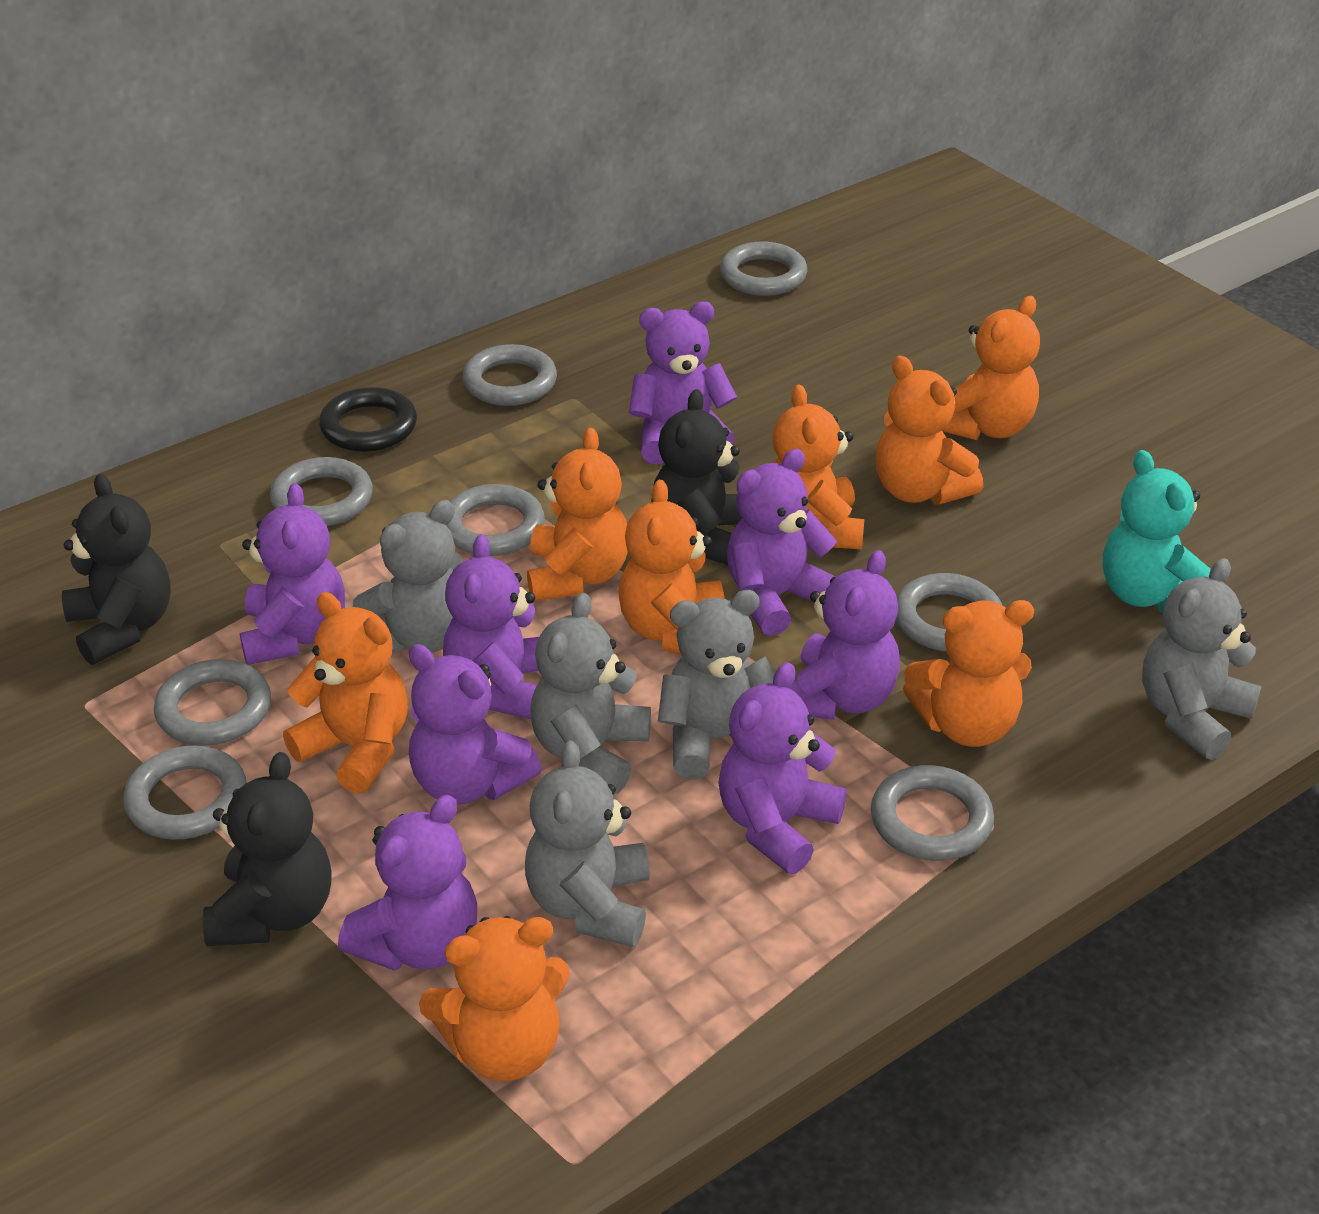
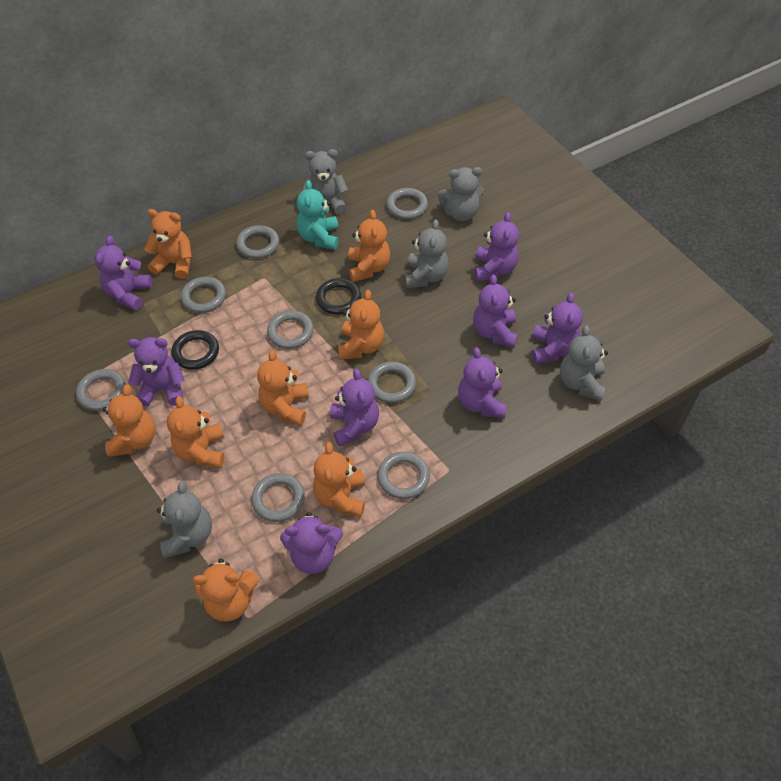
black ring: 1 -> 2
black teddy bear: 3 -> 0

